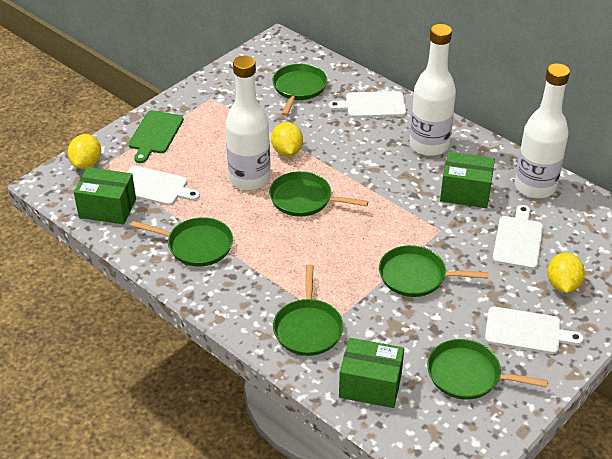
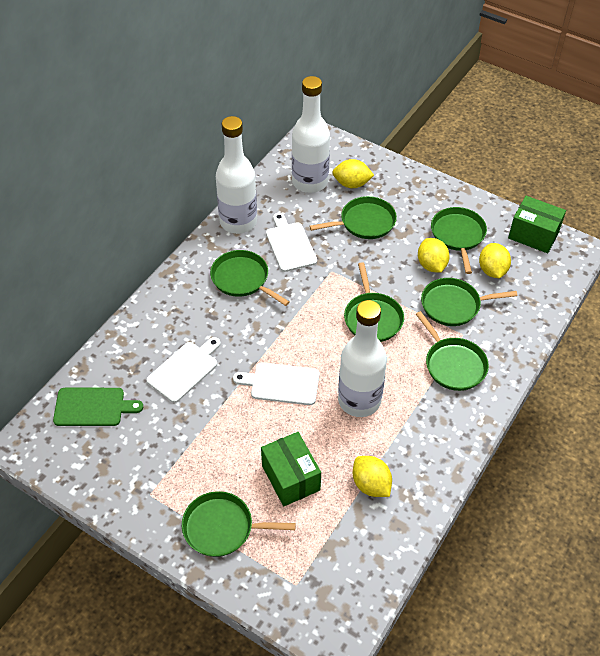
green box: 3 -> 2
green pan: 6 -> 7
white cutting board: 4 -> 3
yellow lemon: 3 -> 4

